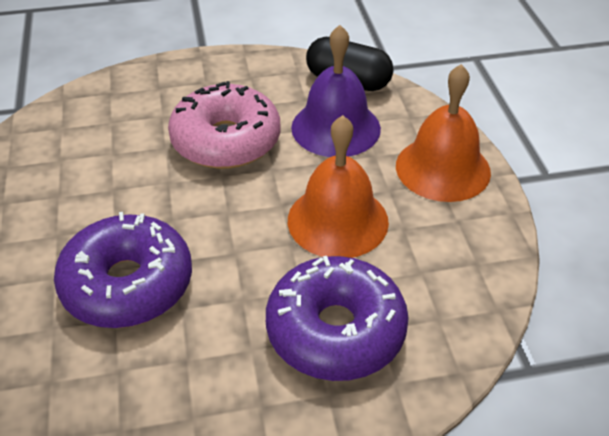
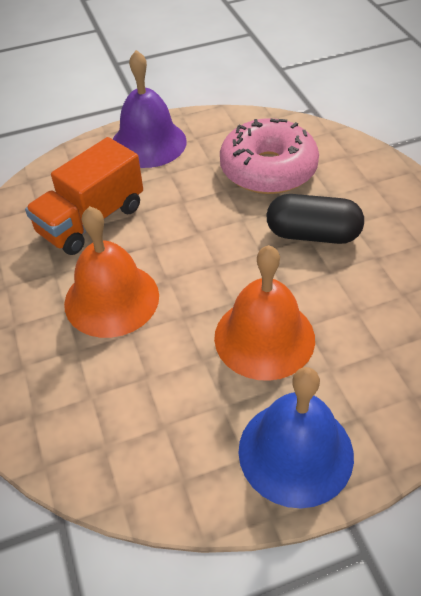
blue bell: 0 -> 1
orange truck: 0 -> 1
purple donut: 2 -> 0

